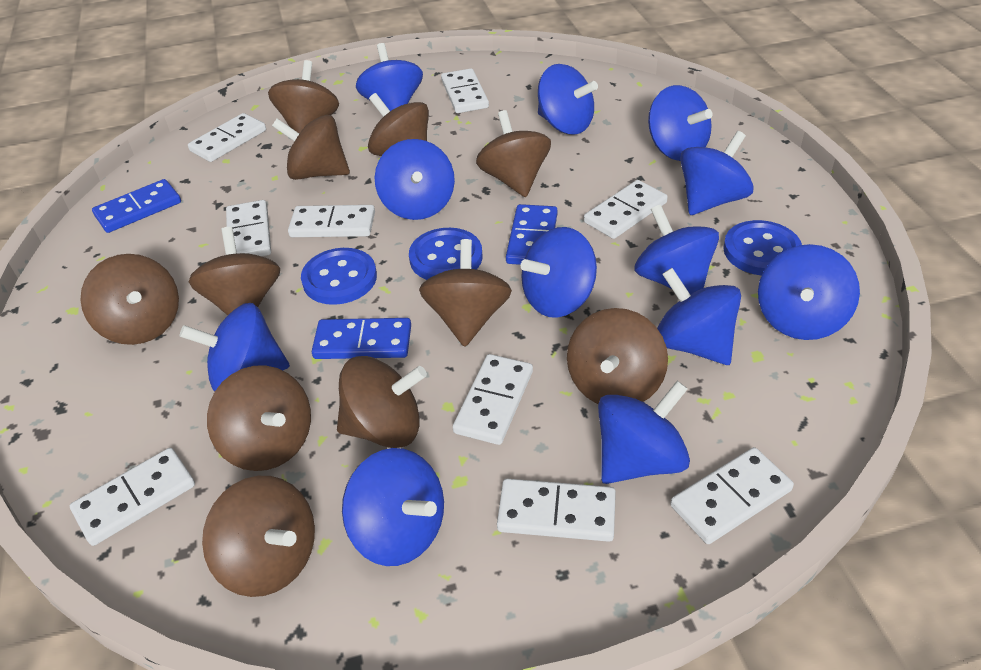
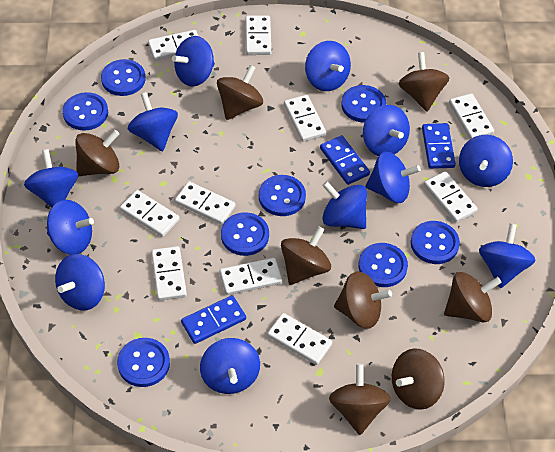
blue button: 3 -> 8
brown spinning top: 11 -> 8
white domino: 9 -> 10

